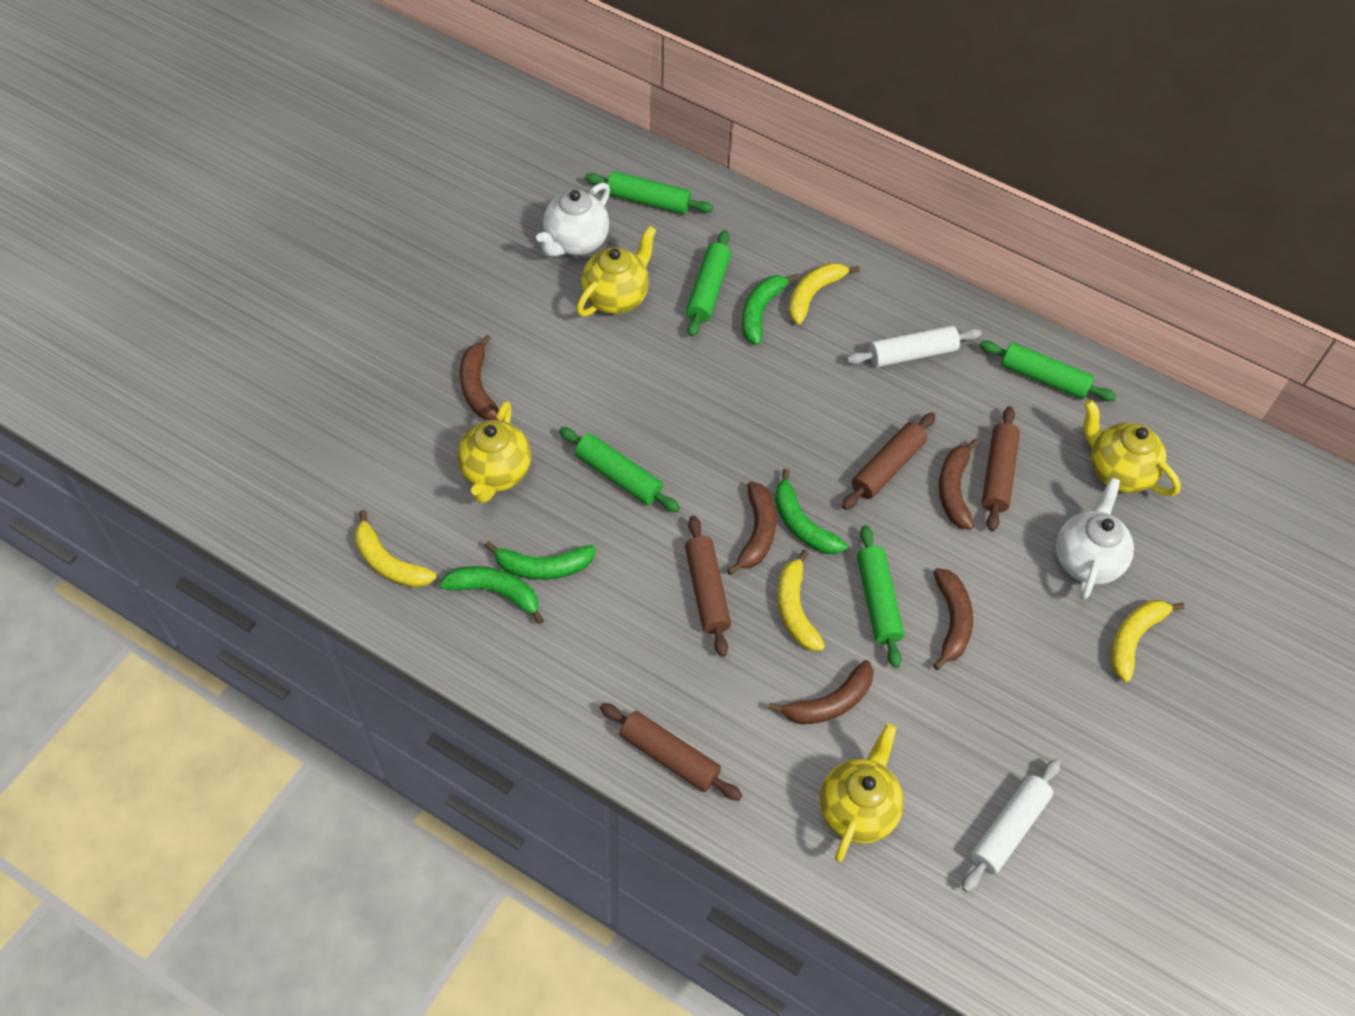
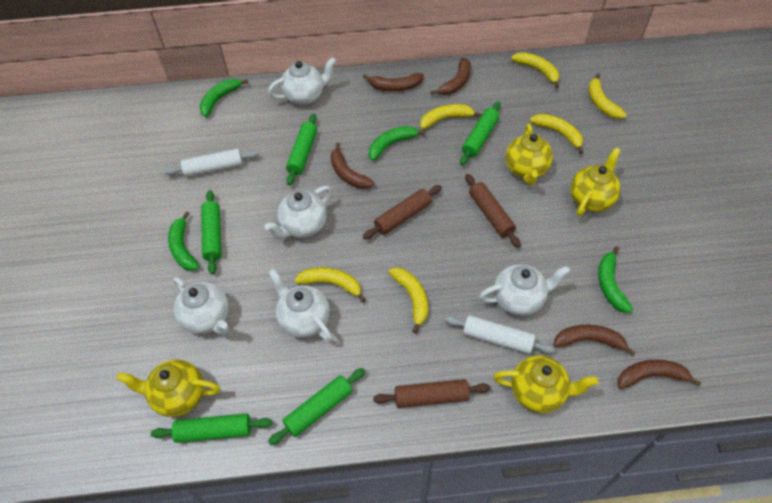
brown rolling pin: 4 -> 3
white teapot: 2 -> 5
yellow banana: 4 -> 6

